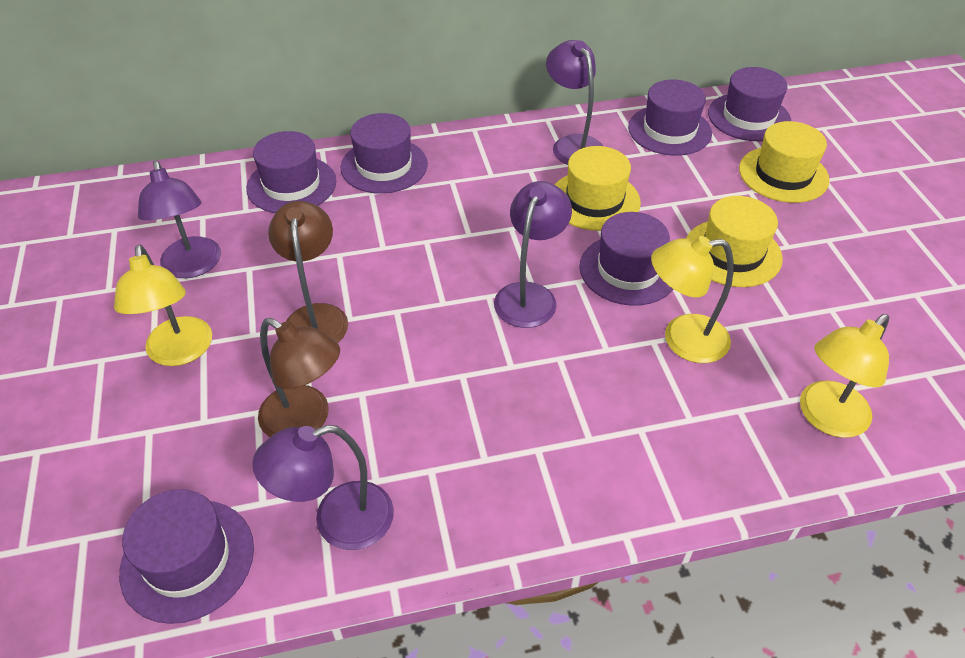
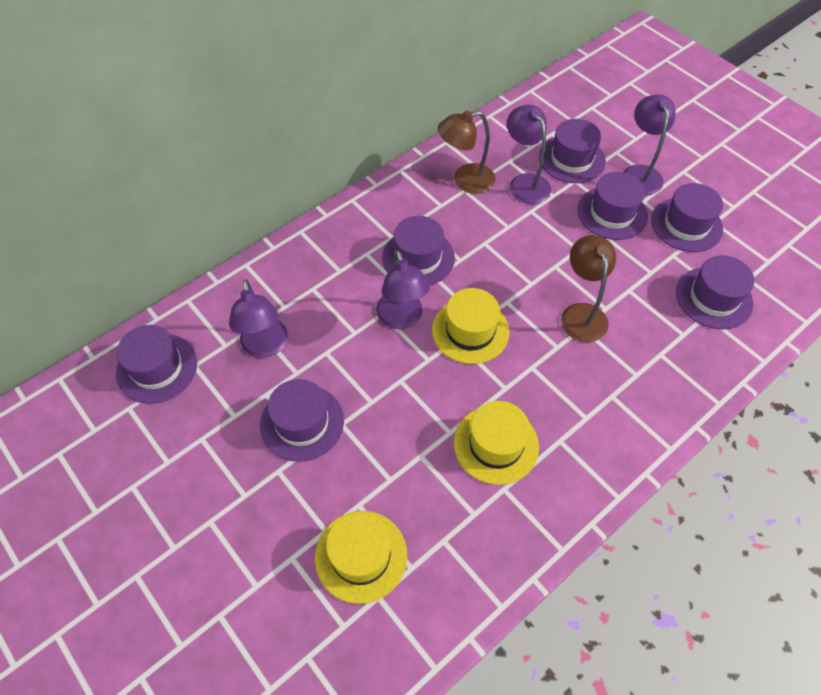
purple hat: 6 -> 7
yellow lamp: 3 -> 0

